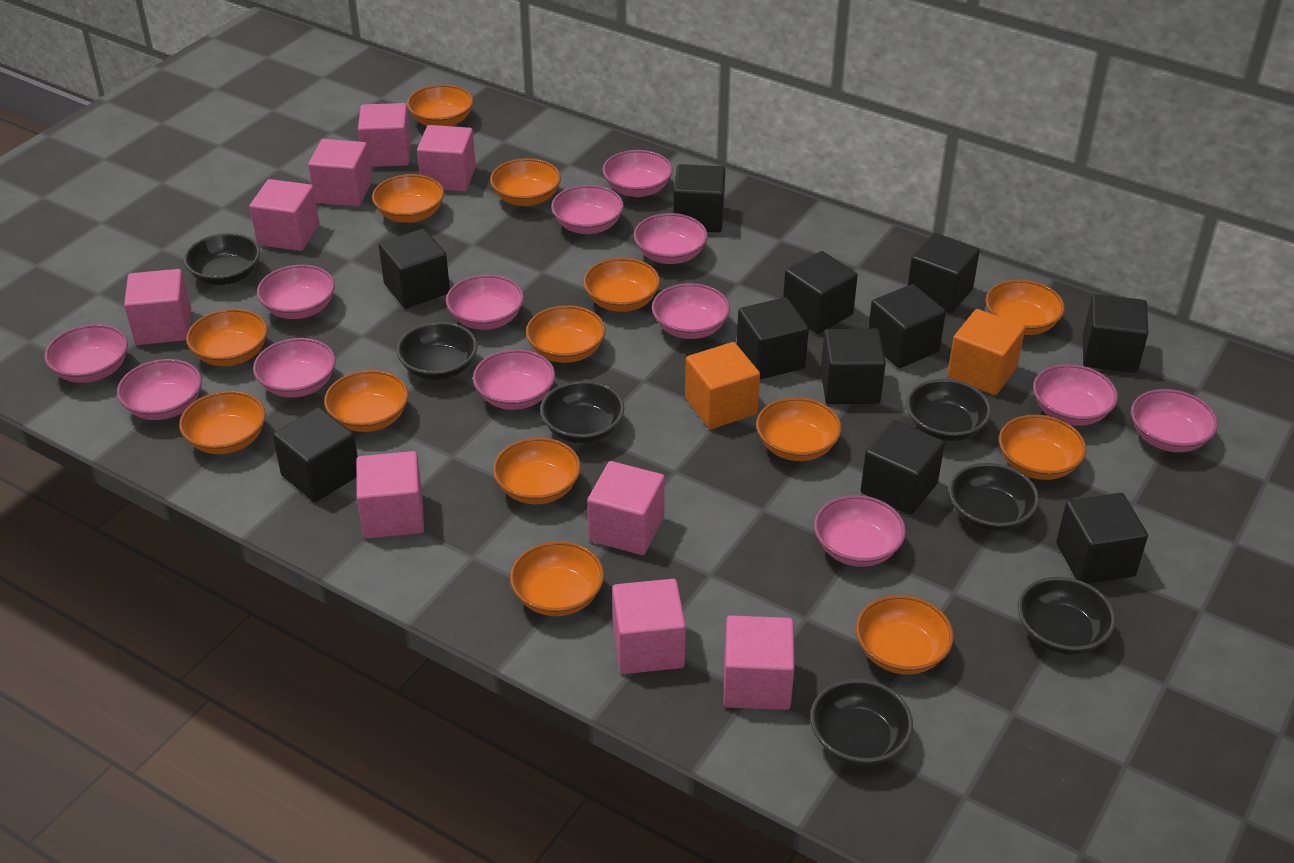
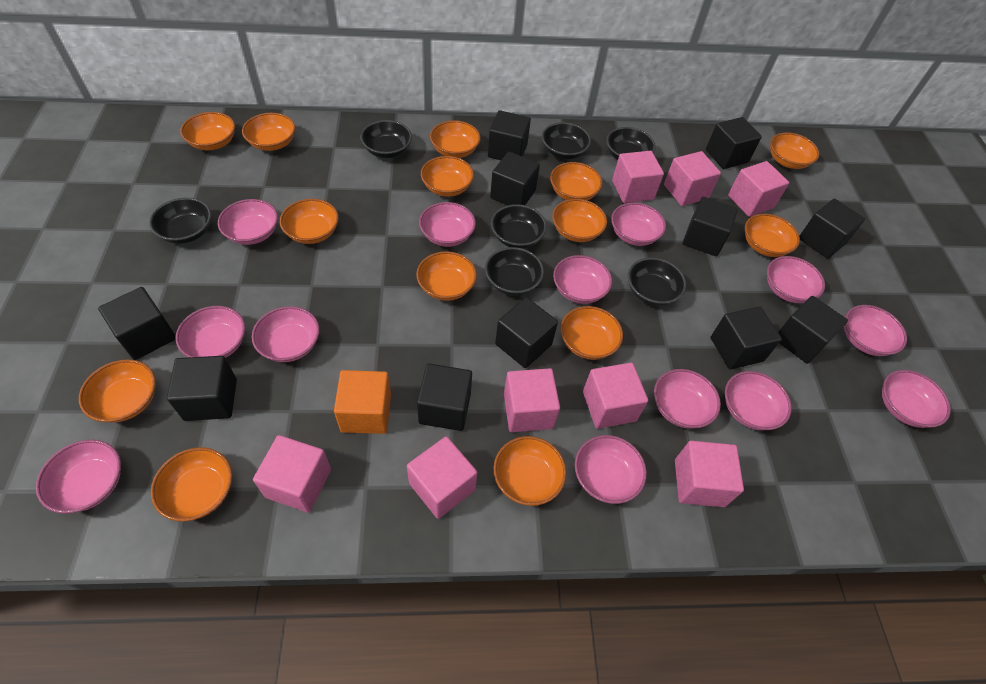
orange cube: 2 -> 1
pink cube: 9 -> 8

